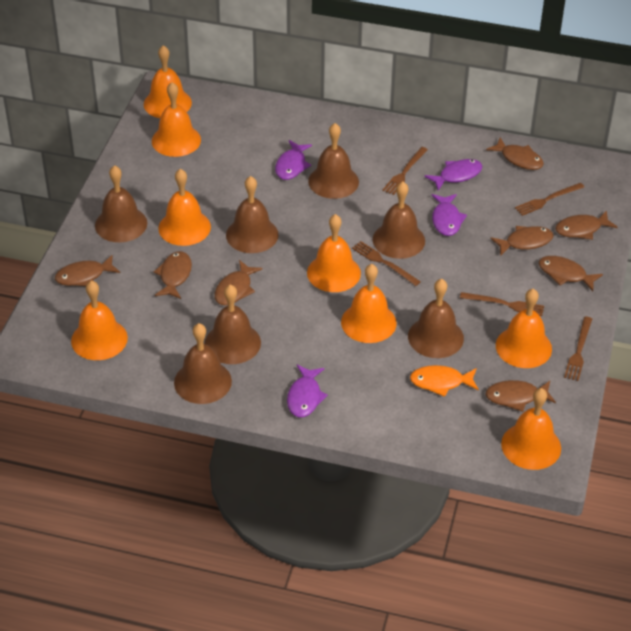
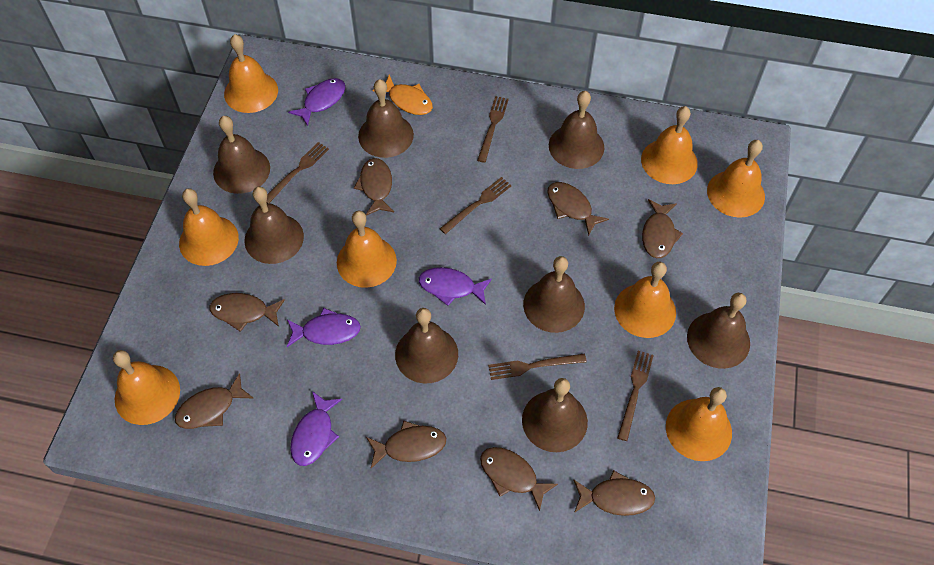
brown bell: 7 -> 8

